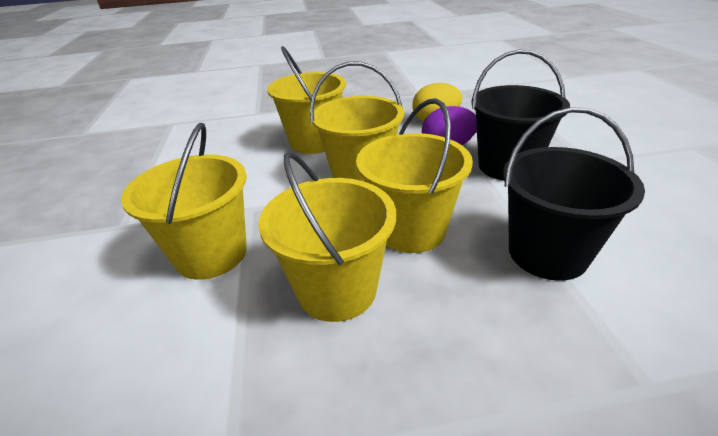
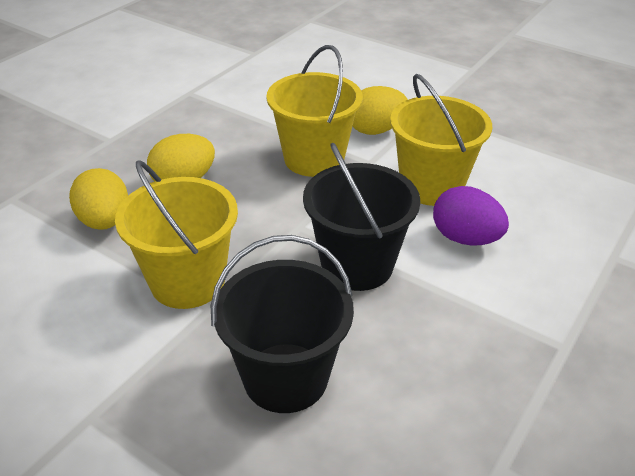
yellow bucket: 5 -> 3
yellow egg: 1 -> 3

